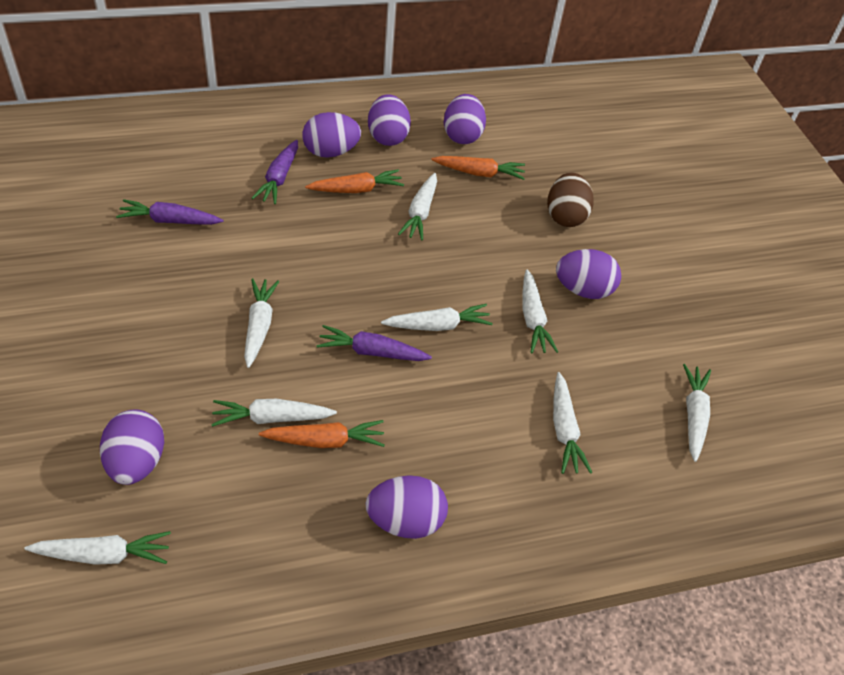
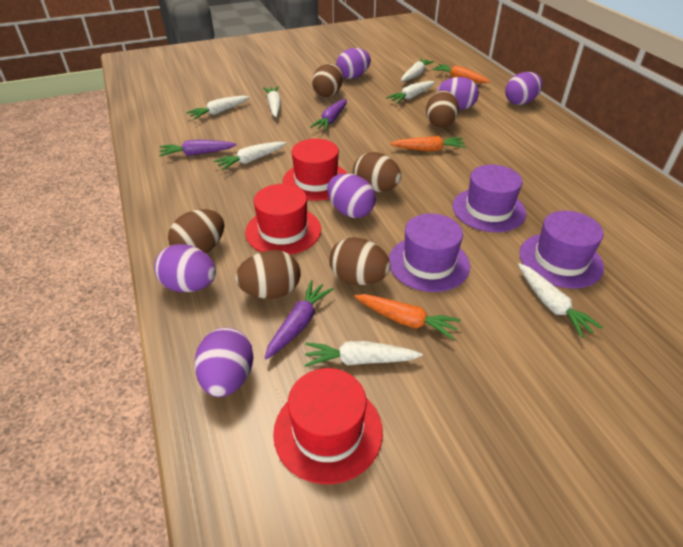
brown egg: 1 -> 6
purple hat: 0 -> 3
red hat: 0 -> 3
white carrot: 8 -> 7

